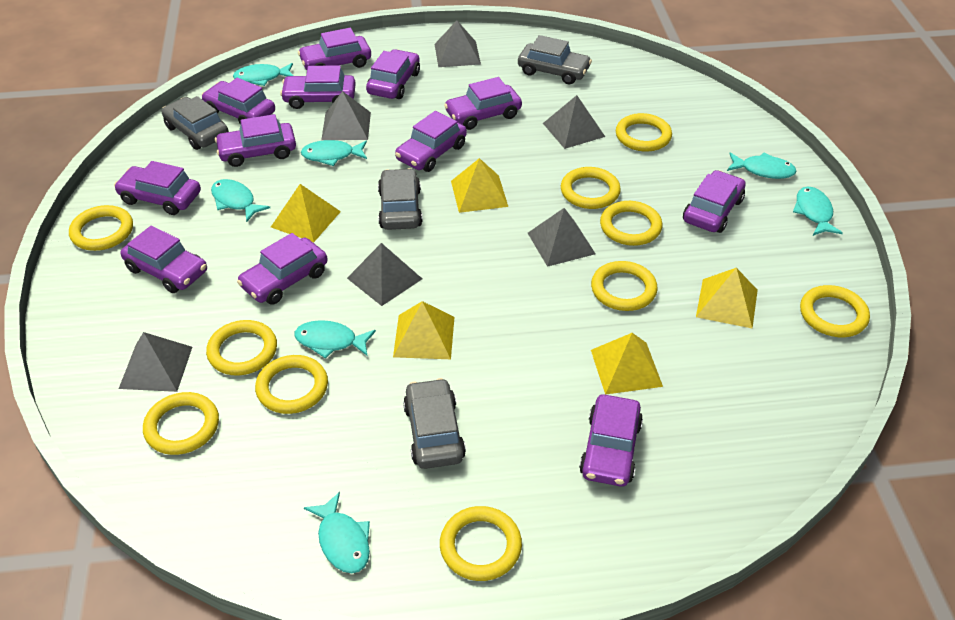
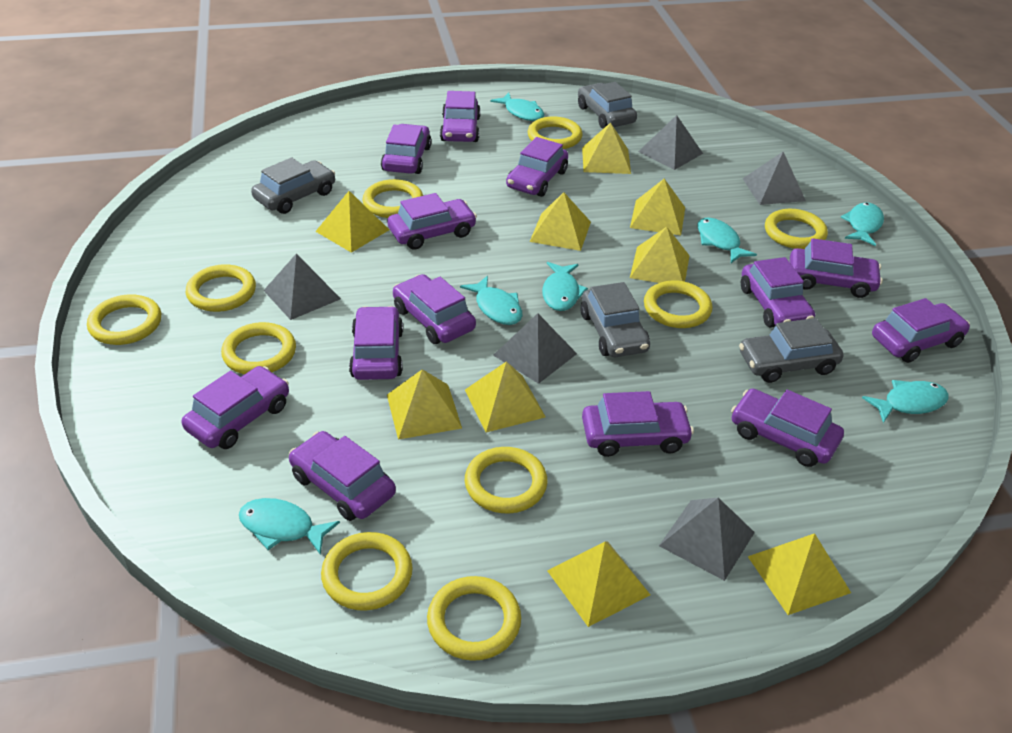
grey pyramid: 6 -> 5
purple car: 12 -> 13
yellow pyramid: 5 -> 9

